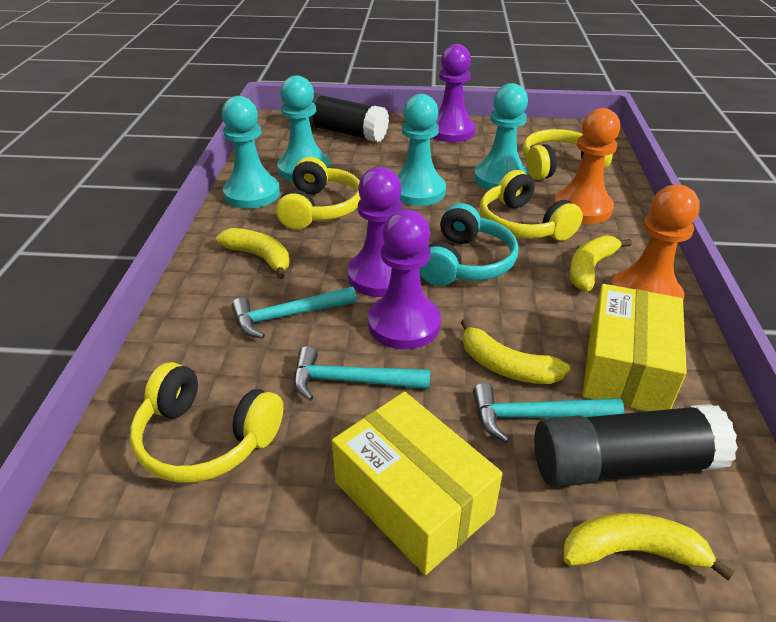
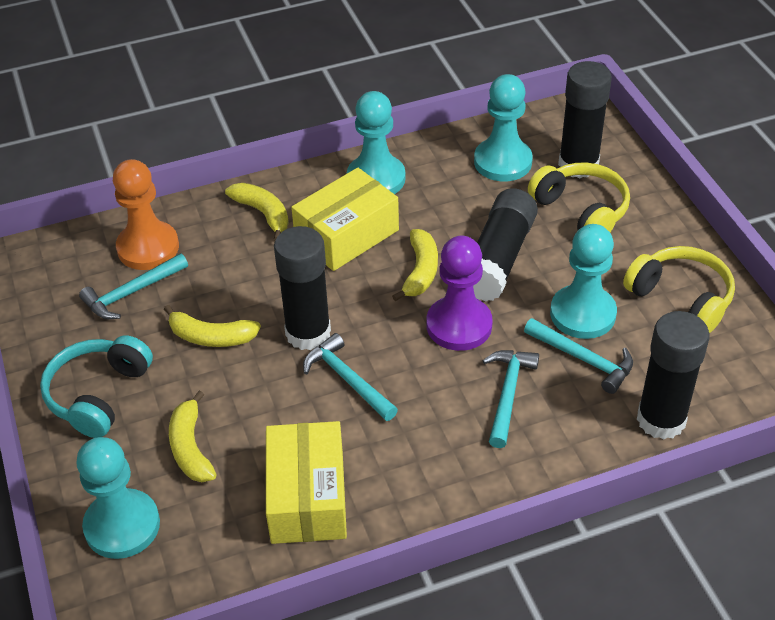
black glue stick: 2 -> 4
orange pawn: 2 -> 1
purple pawn: 3 -> 1
turquoise hammer: 3 -> 4
yellow headphones: 4 -> 2

